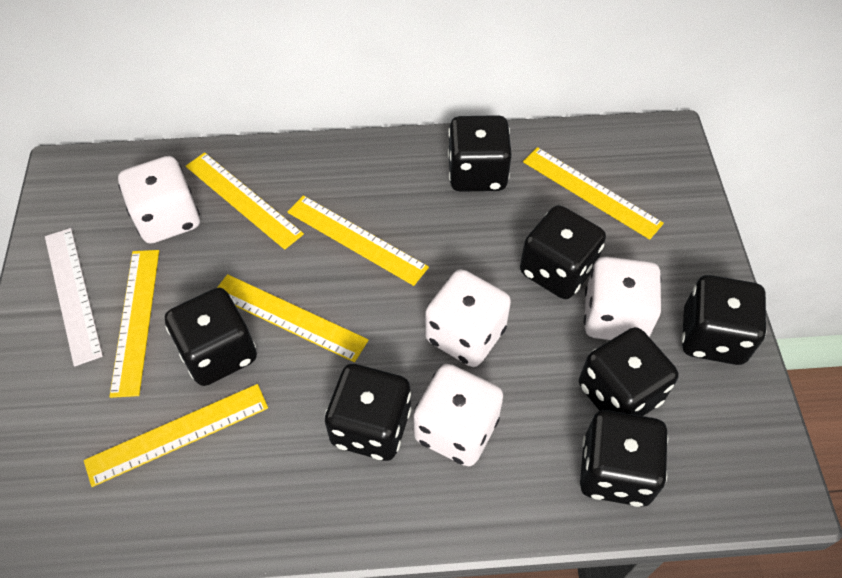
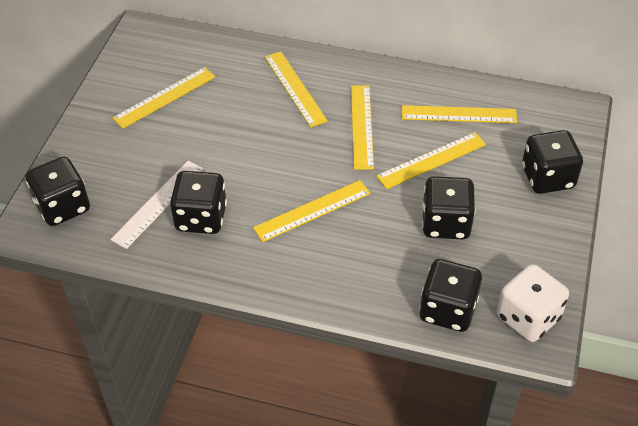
black dice: 7 -> 5
white dice: 4 -> 1

